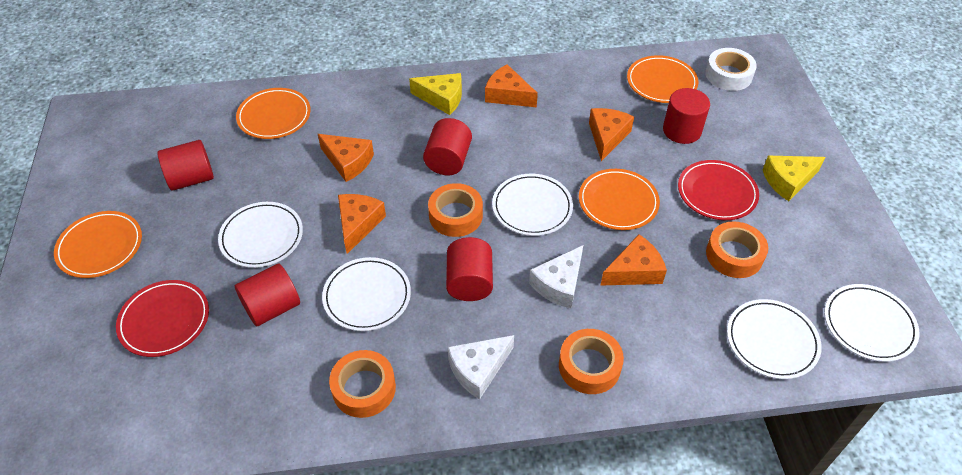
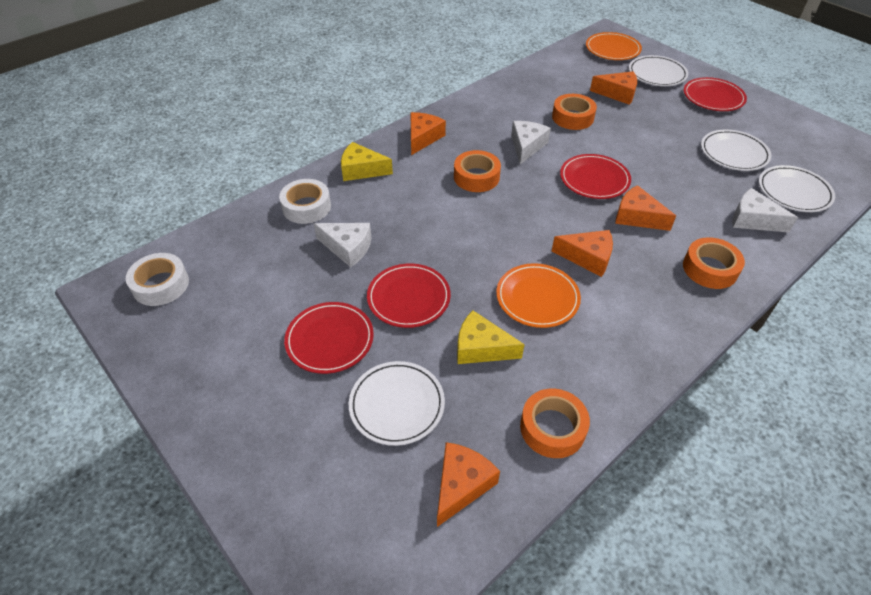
orange plate: 4 -> 2
red cylinder: 5 -> 0
red plate: 2 -> 4
white cheese: 2 -> 3
white plate: 5 -> 4
white tape: 1 -> 2

